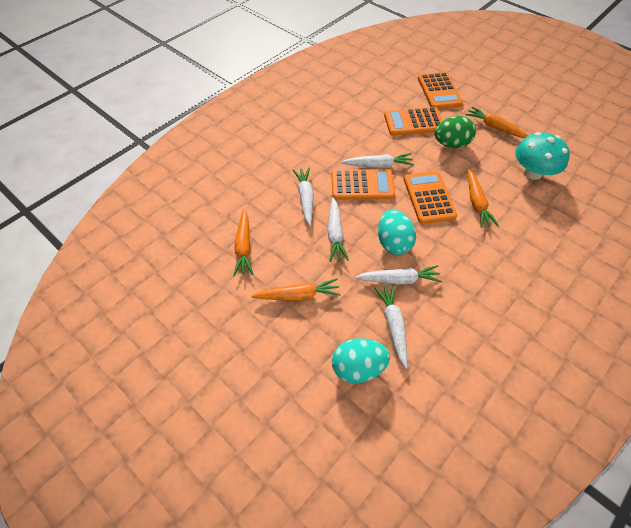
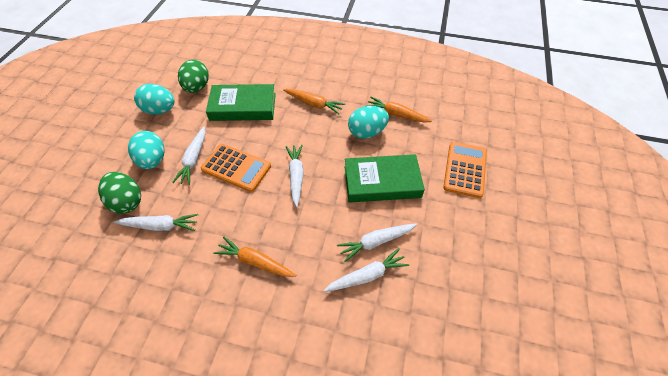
green book: 0 -> 2
green egg: 1 -> 2
orange calculator: 4 -> 2
orange carrot: 4 -> 3
turquoise egg: 2 -> 3
turquoise mushroom: 1 -> 0

